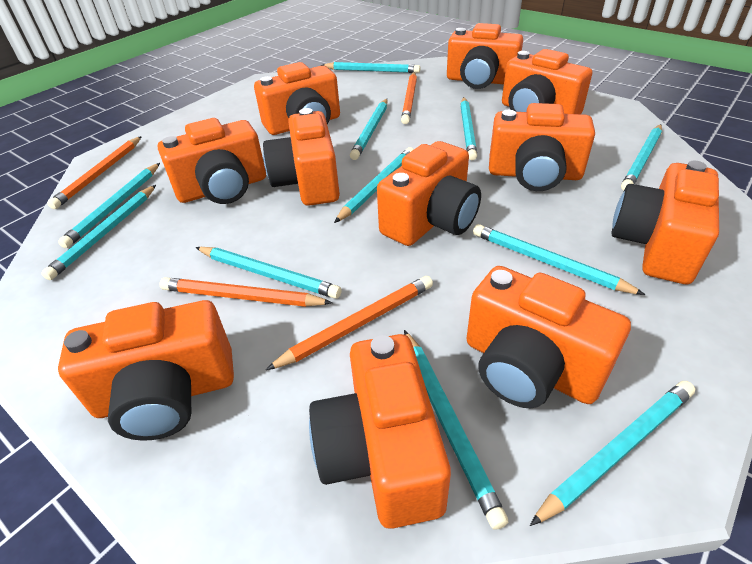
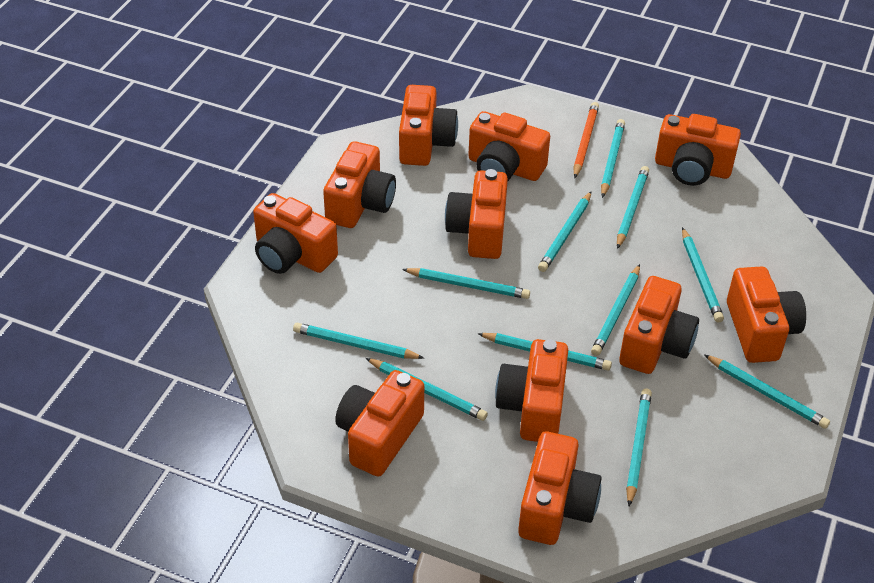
orange pencil: 4 -> 1

